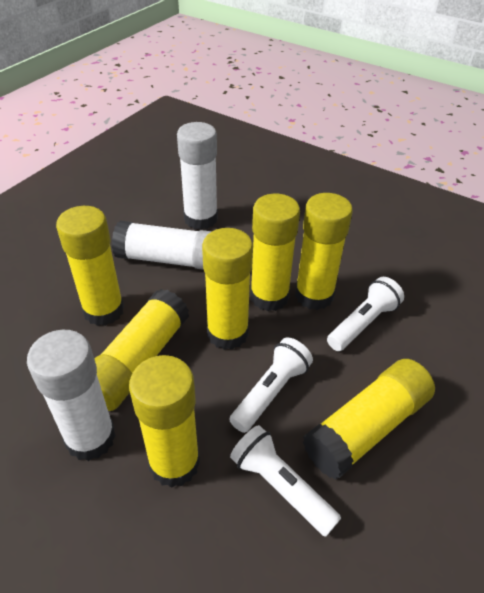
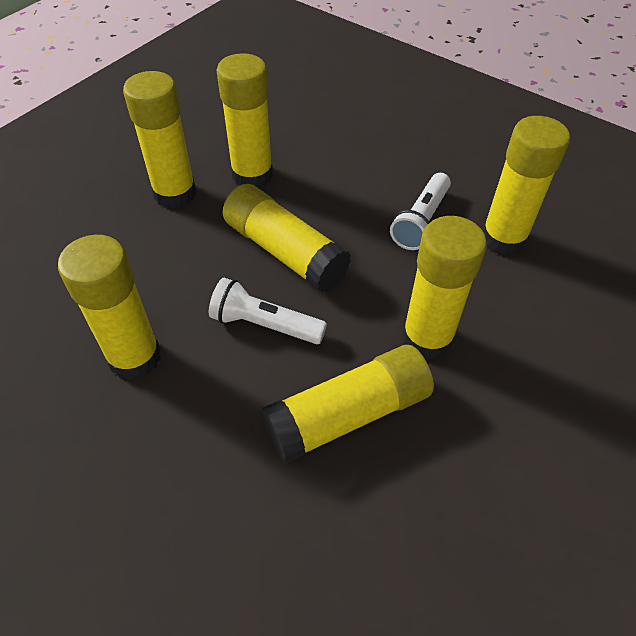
white flashlight: 3 -> 2
white glue stick: 3 -> 0

